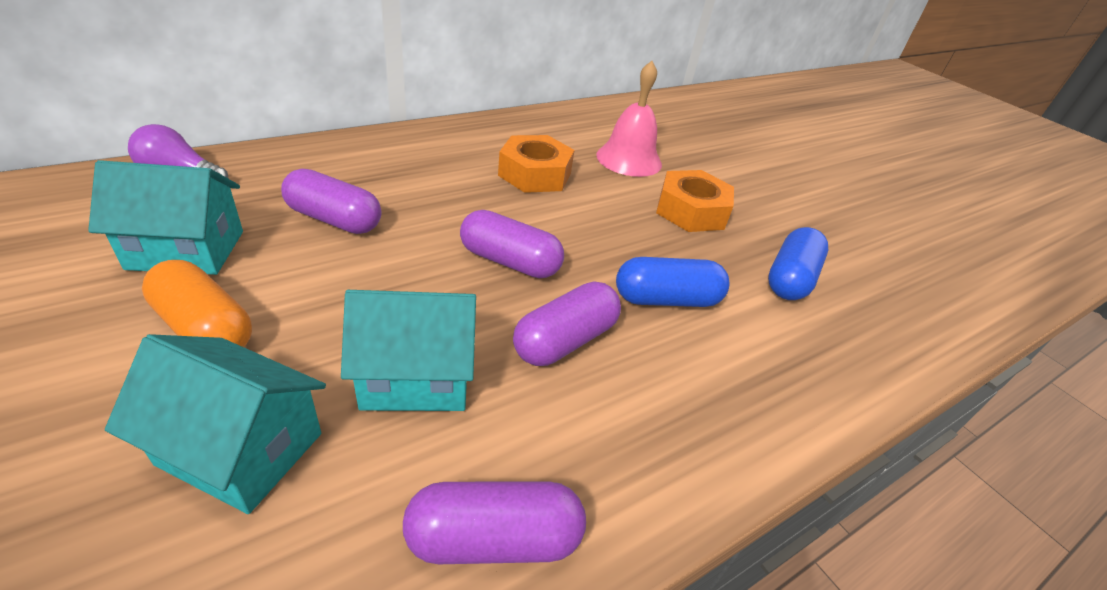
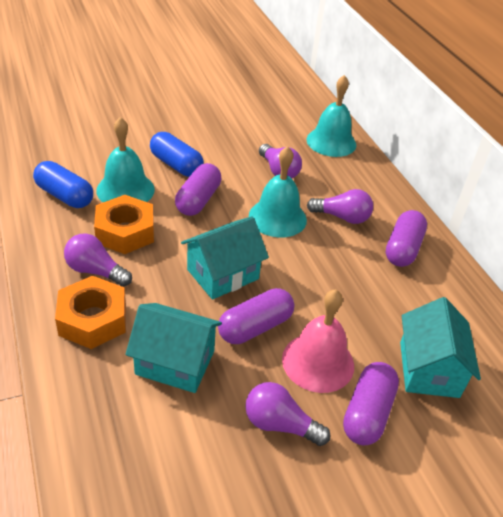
orange capsule: 1 -> 0
purple light bulb: 1 -> 4
turquoise bell: 0 -> 3

